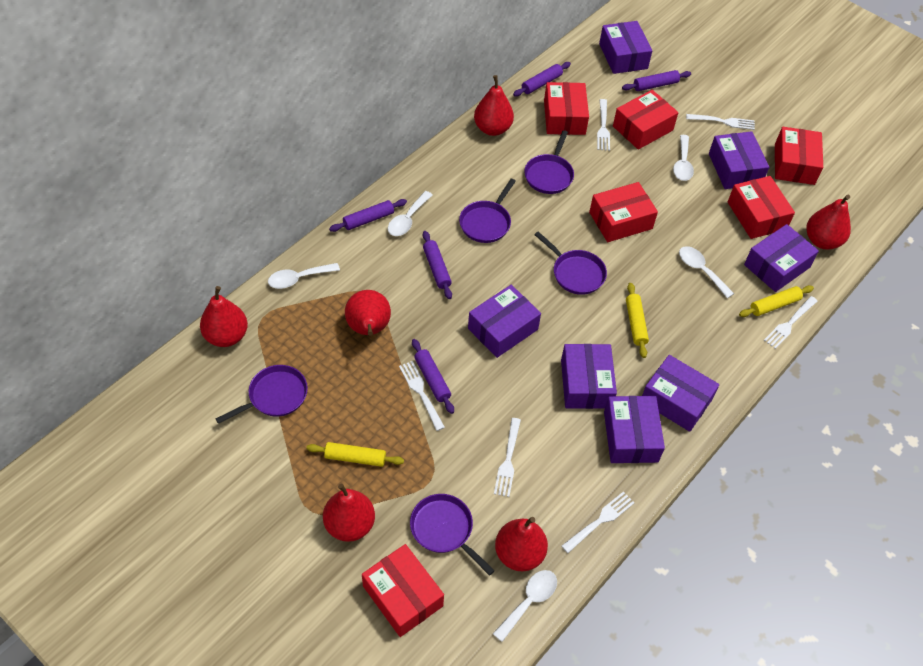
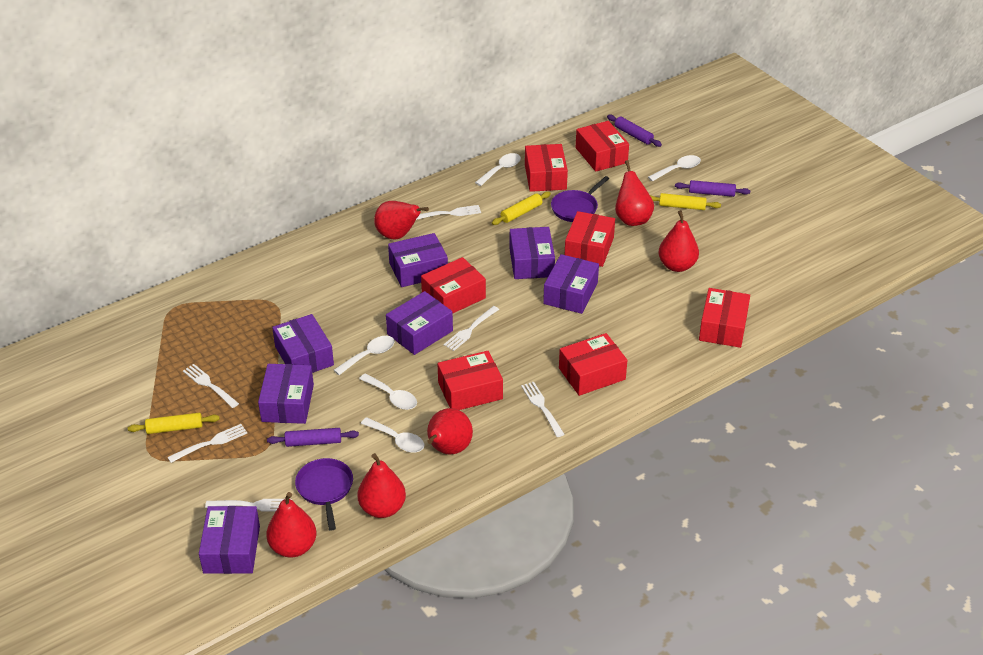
purple pan: 5 -> 2
purple rolling pin: 5 -> 3
red box: 6 -> 7

